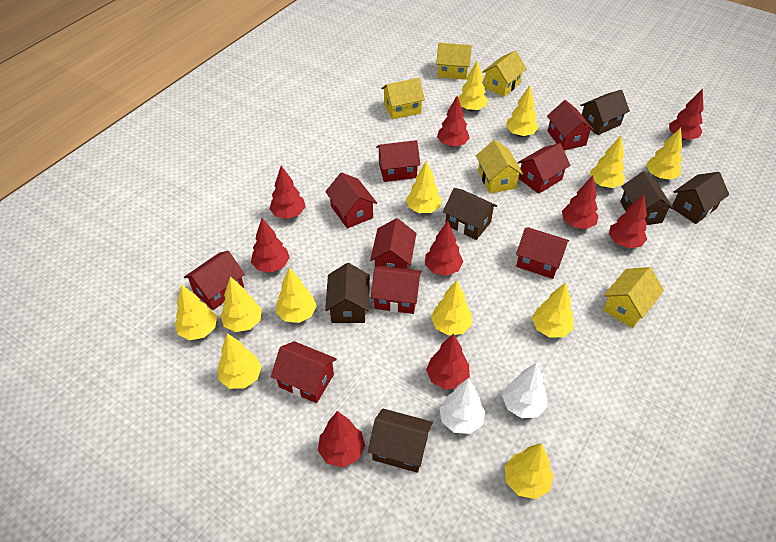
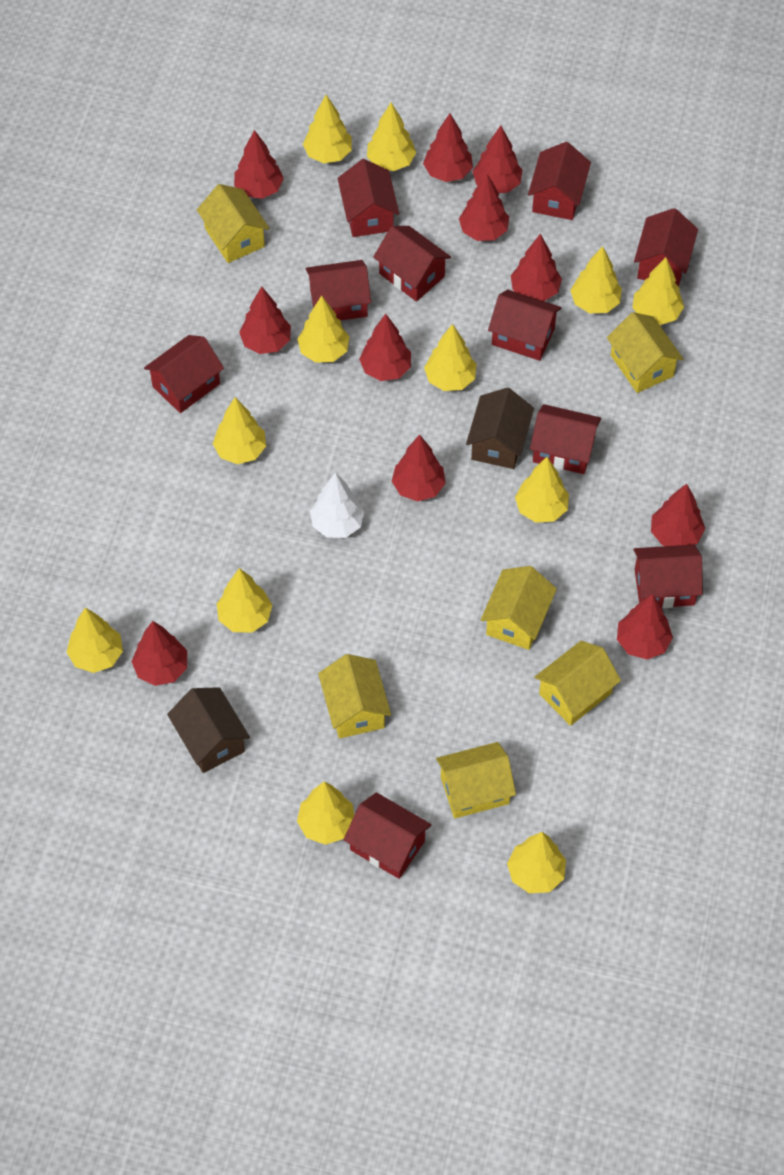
brown house: 6 -> 2
red house: 9 -> 10
red tree: 9 -> 11
white tree: 2 -> 1
yellow house: 5 -> 6

